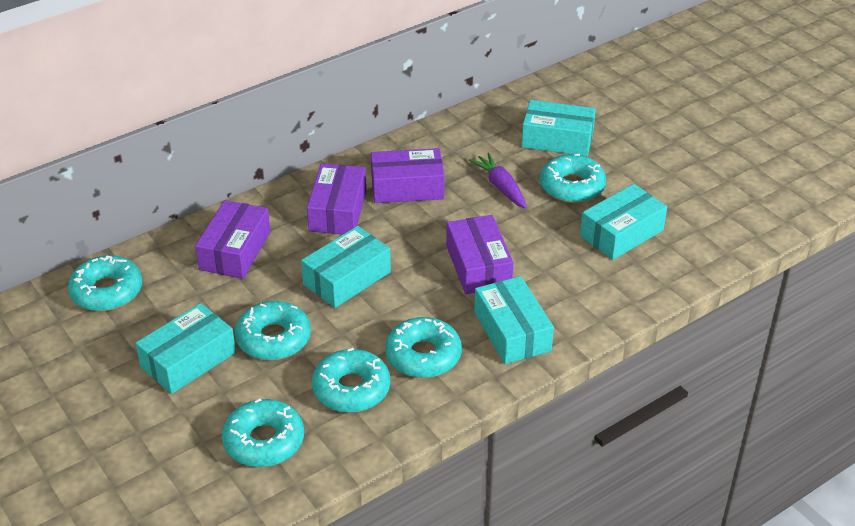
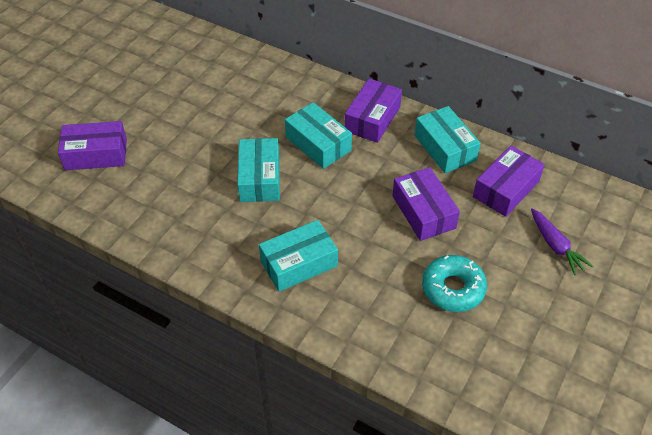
turquoise box: 5 -> 4
turquoise donut: 6 -> 1

